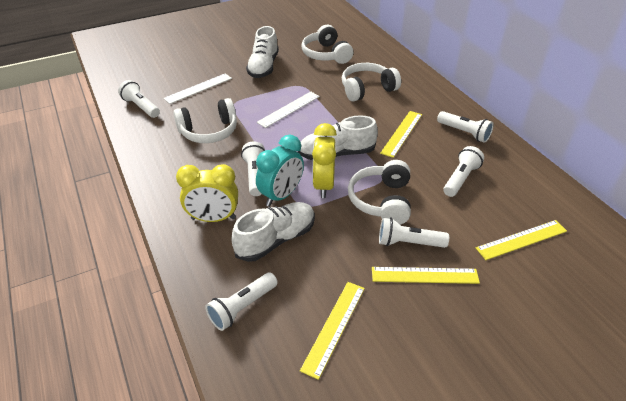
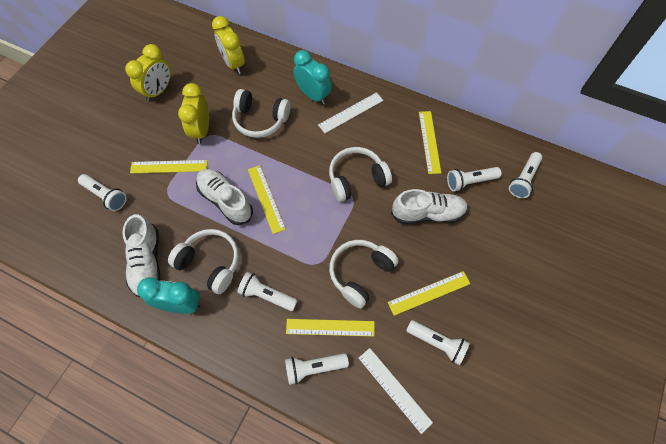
turquoise clock: 1 -> 2
yellow clock: 2 -> 3
yellow ruler: 4 -> 5

